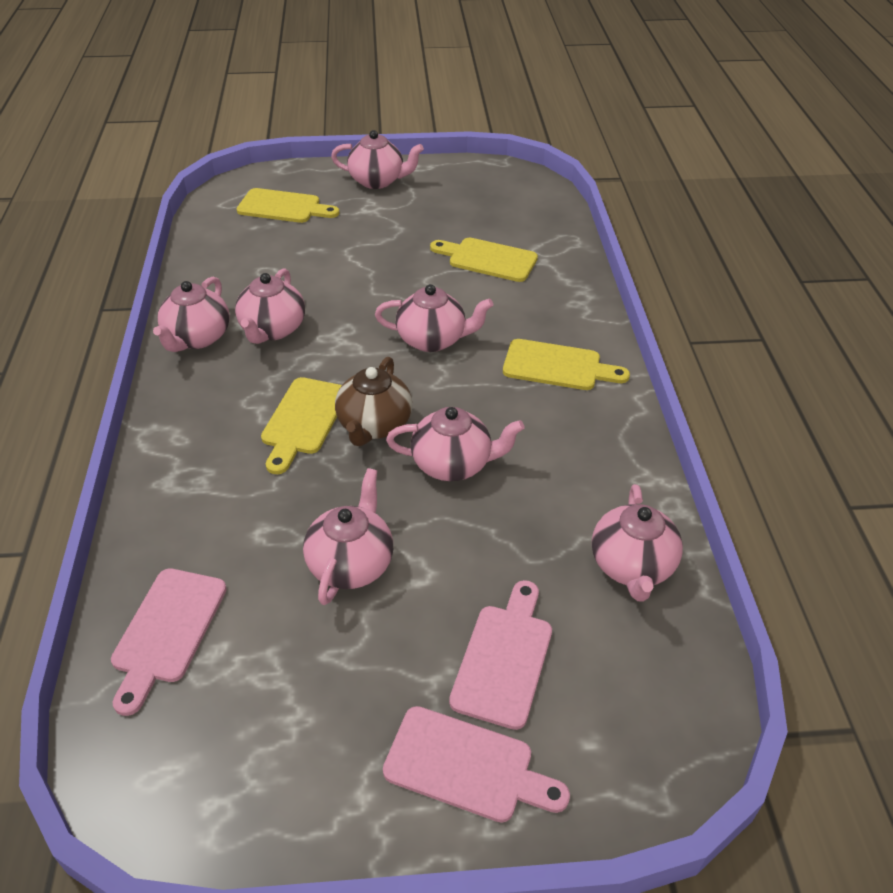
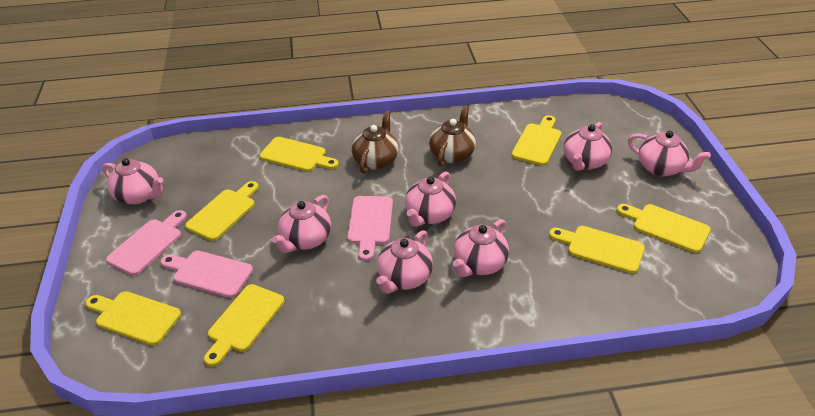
brown teapot: 1 -> 2
yellow cutting board: 4 -> 7

